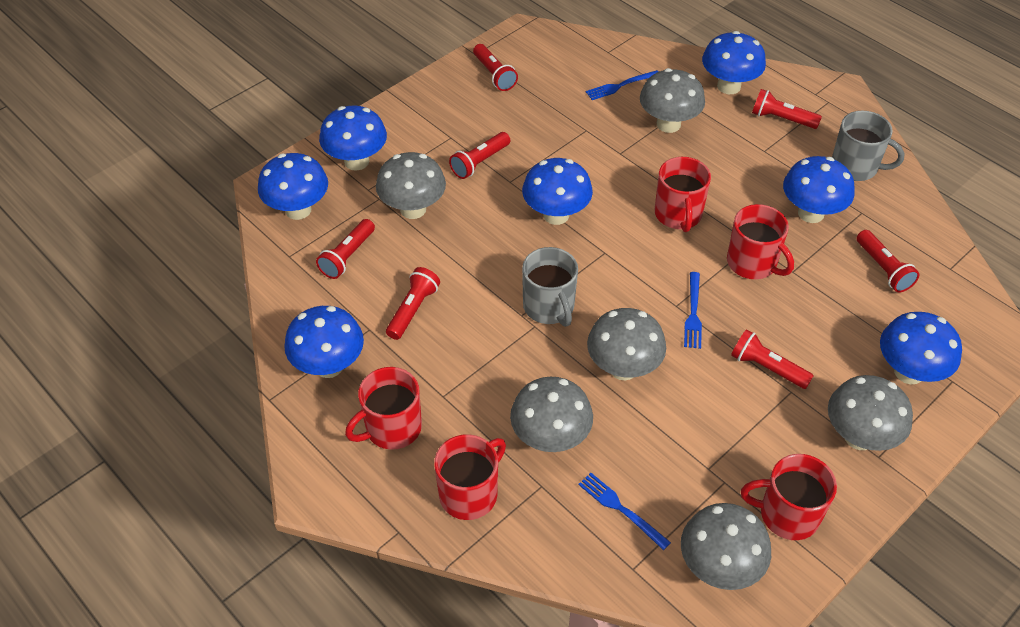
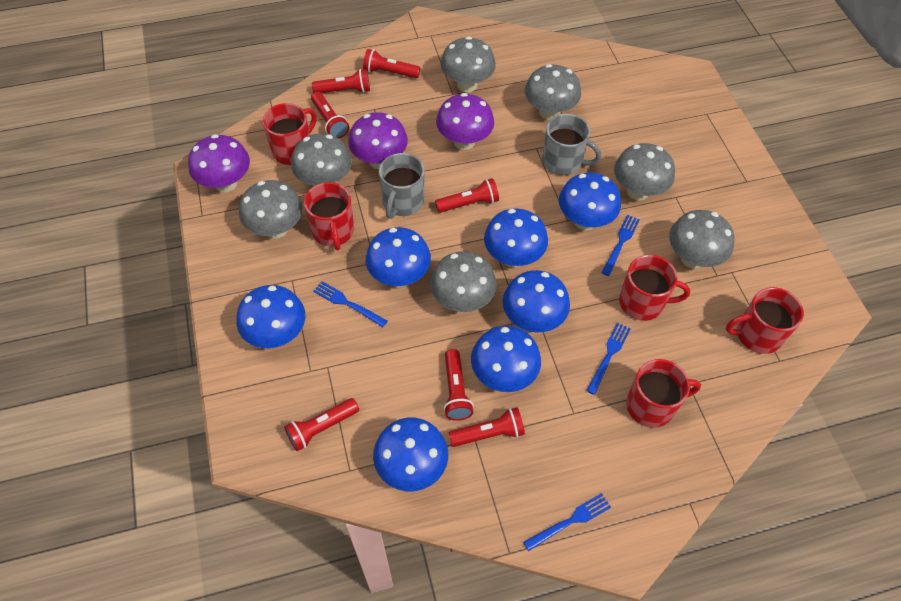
blue fork: 3 -> 4
grey mushroom: 6 -> 7
purple mushroom: 0 -> 3

